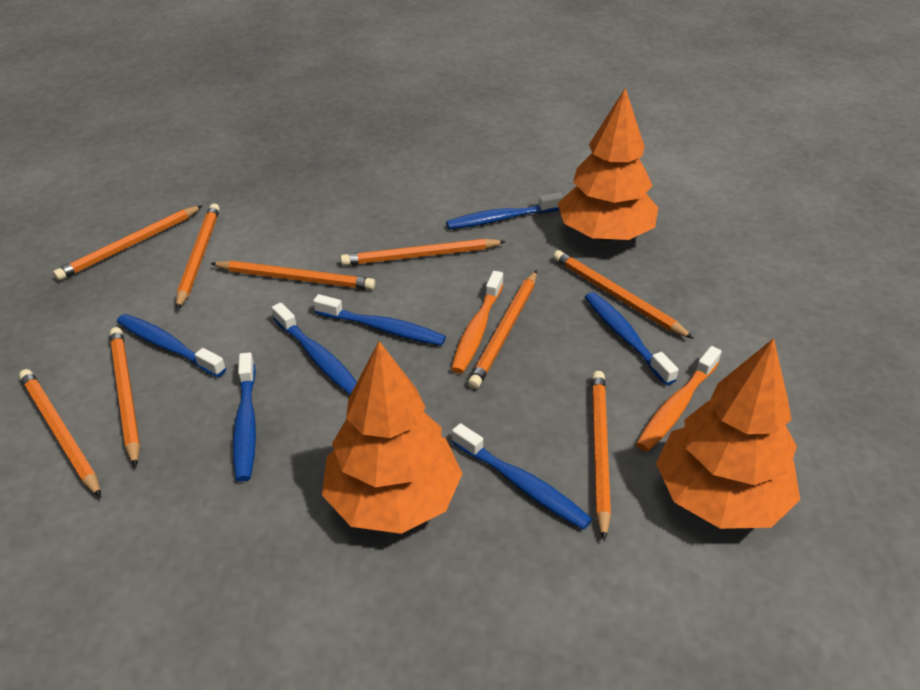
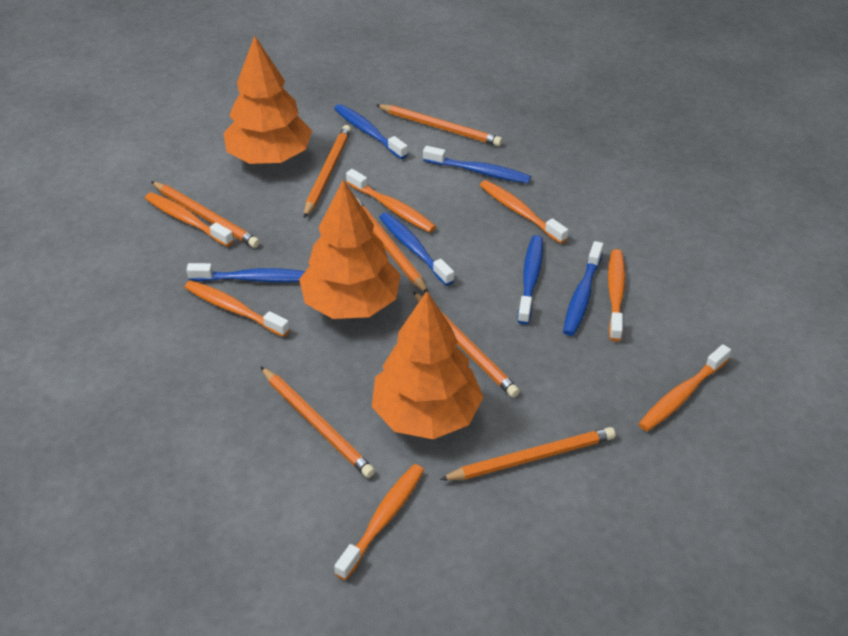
blue toothbrush: 7 -> 6
orange pencil: 9 -> 7
orange toothbrush: 2 -> 7

